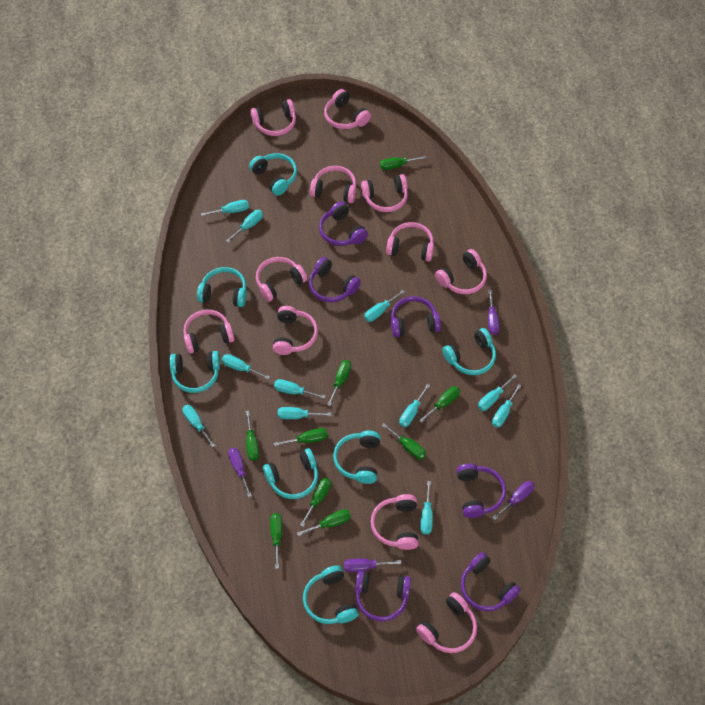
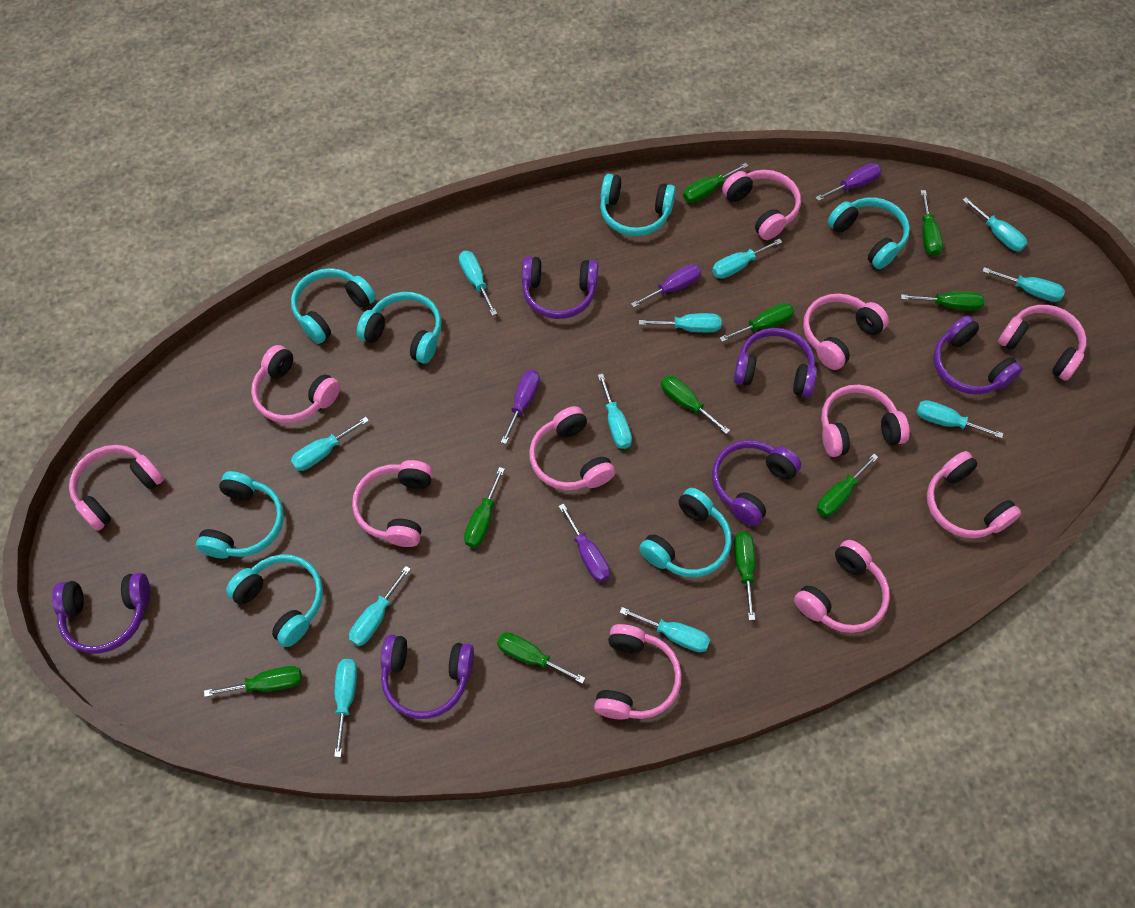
green screwdriver: 9 -> 10

